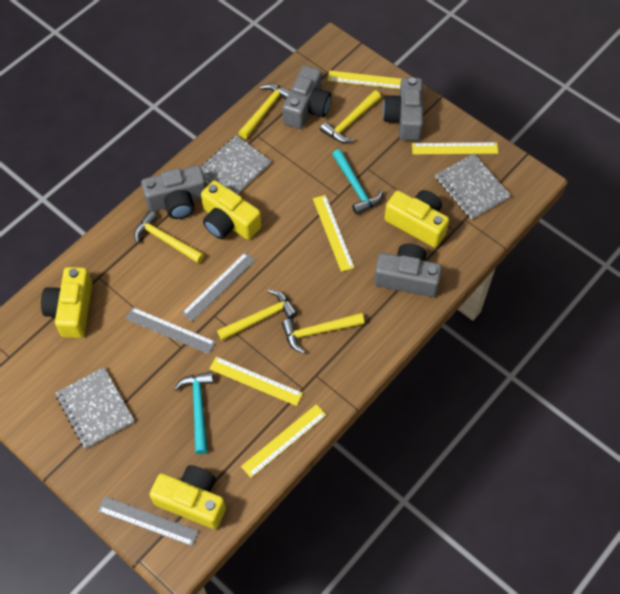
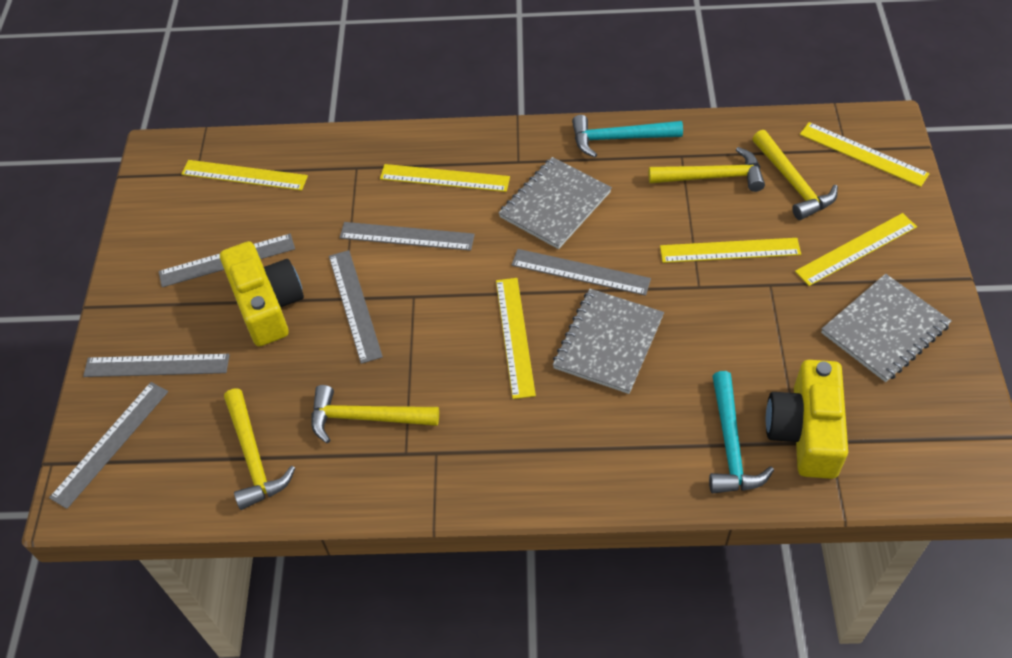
grey camera: 4 -> 0
grey ruler: 3 -> 6
yellow camera: 4 -> 2
yellow hammer: 5 -> 4
yellow ruler: 5 -> 6

